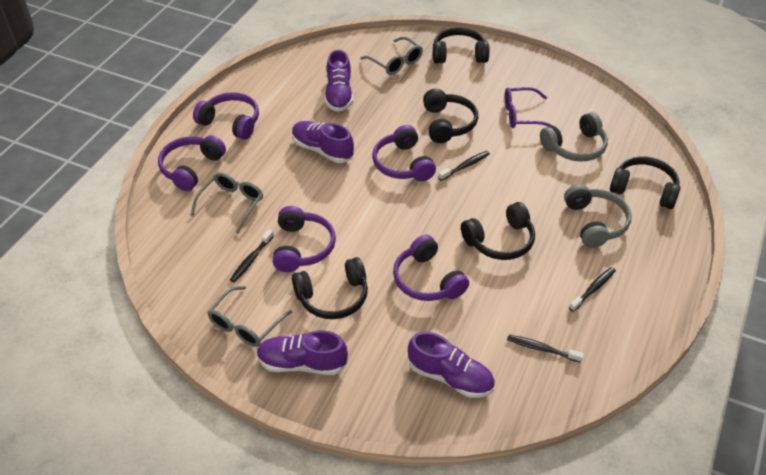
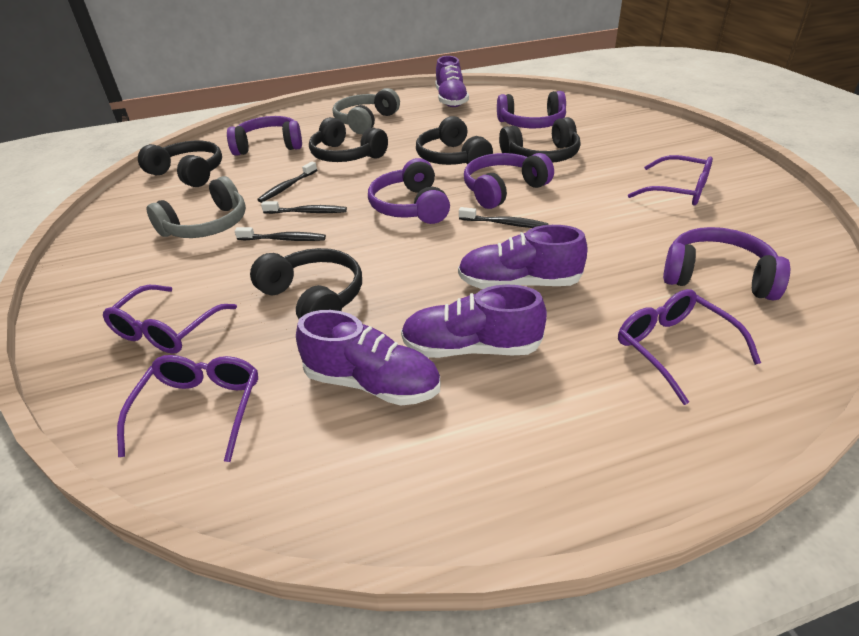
grey glasses: 3 -> 0
purple glasses: 1 -> 4

